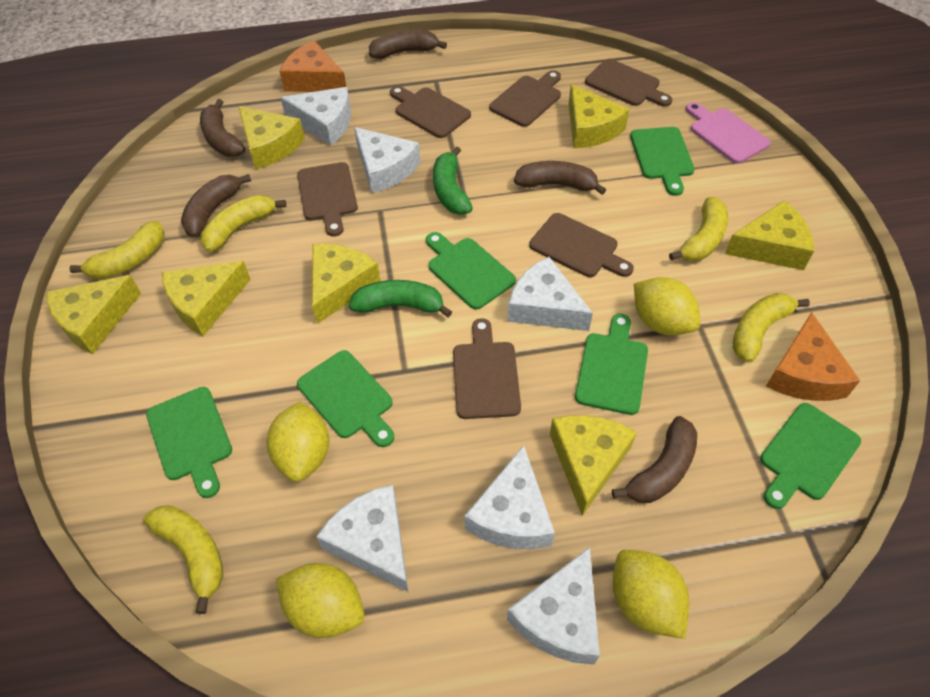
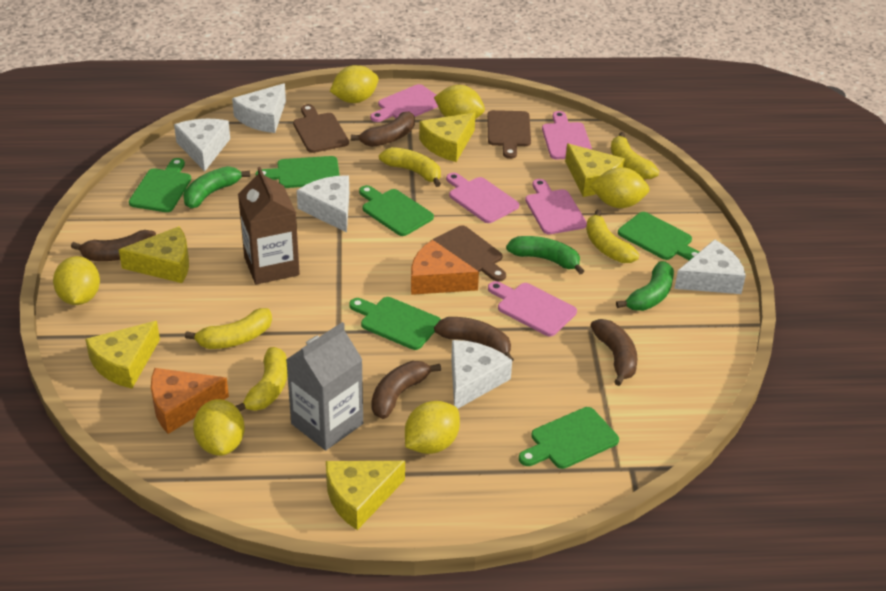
brown carton: 0 -> 1
brown cutting board: 6 -> 3
green banana: 2 -> 3
grey carton: 0 -> 1
pink cutting board: 1 -> 5
white cheese: 6 -> 5
yellow cheese: 7 -> 5
yellow lemon: 4 -> 6

